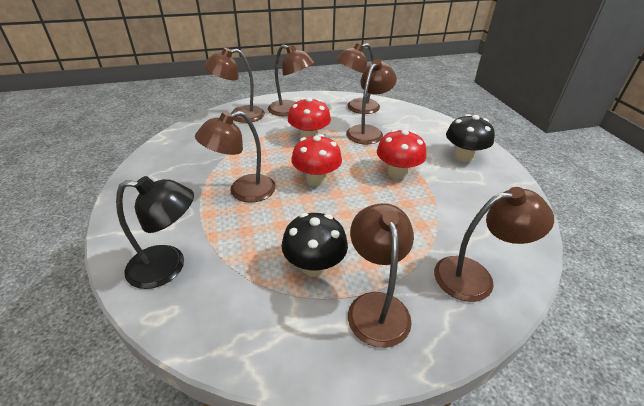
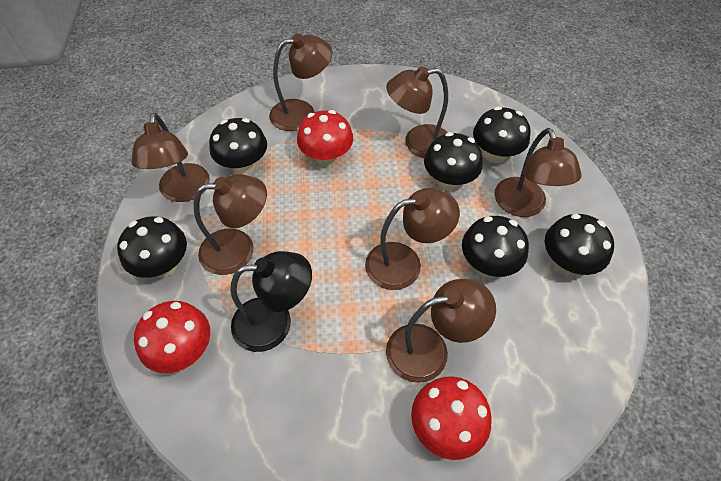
black mushroom: 2 -> 6

